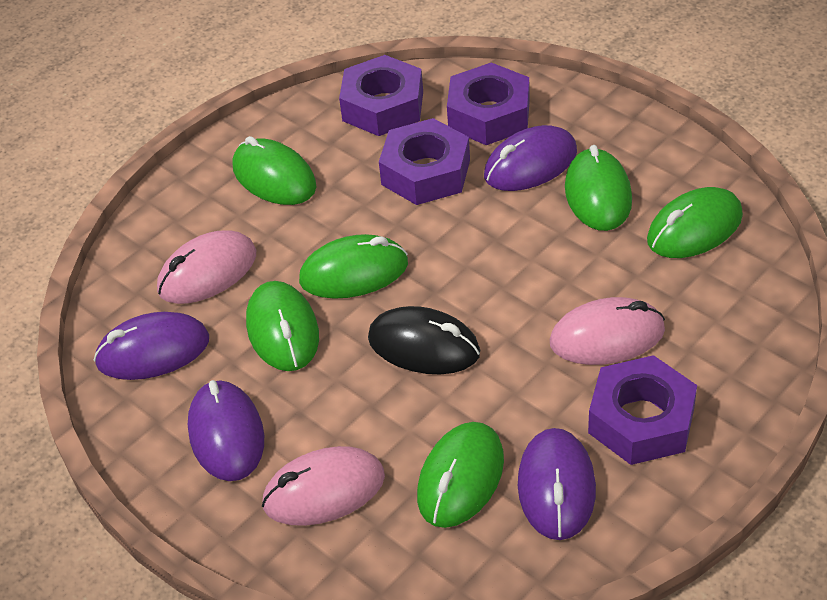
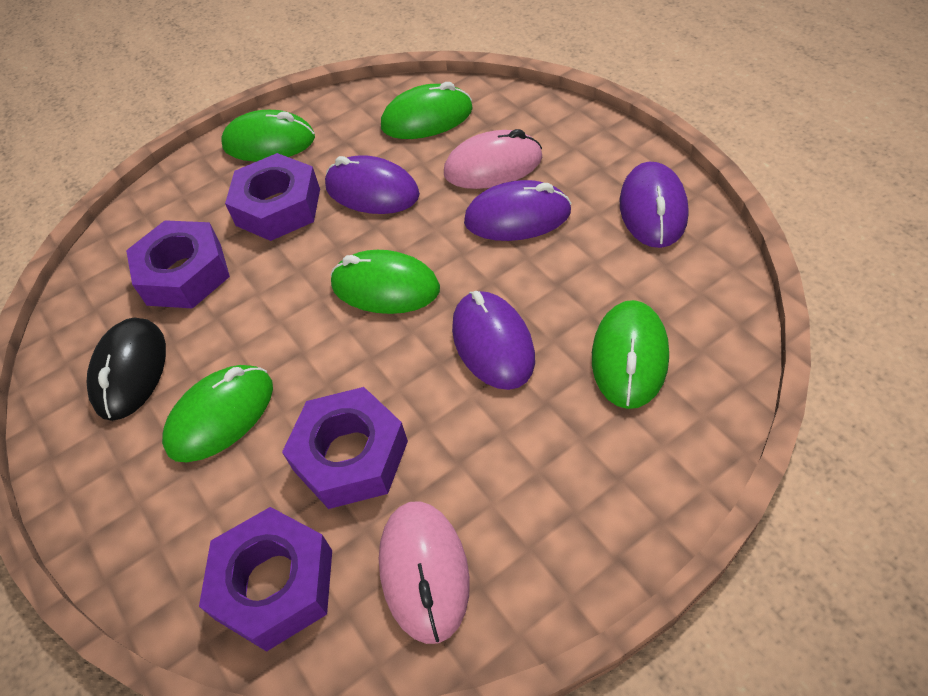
green mouse: 6 -> 5
pink mouse: 3 -> 2

